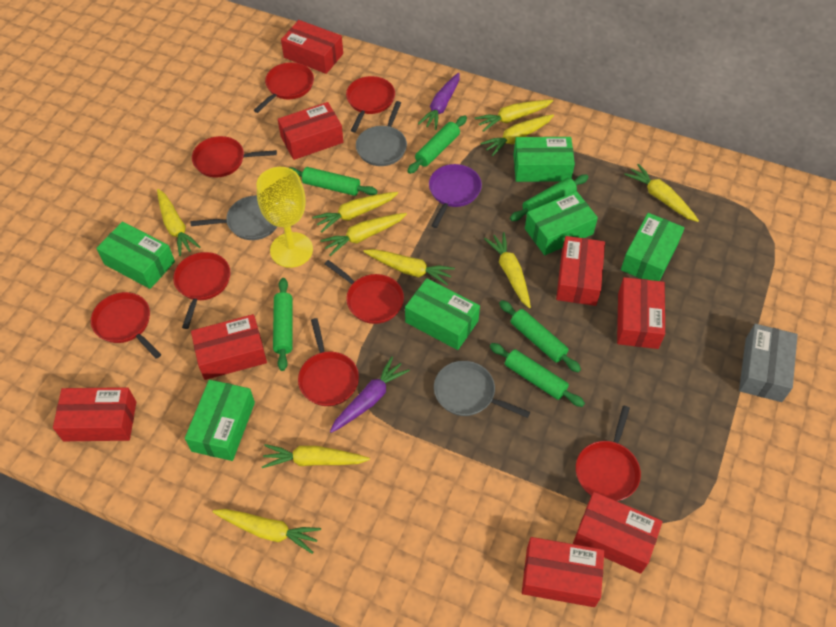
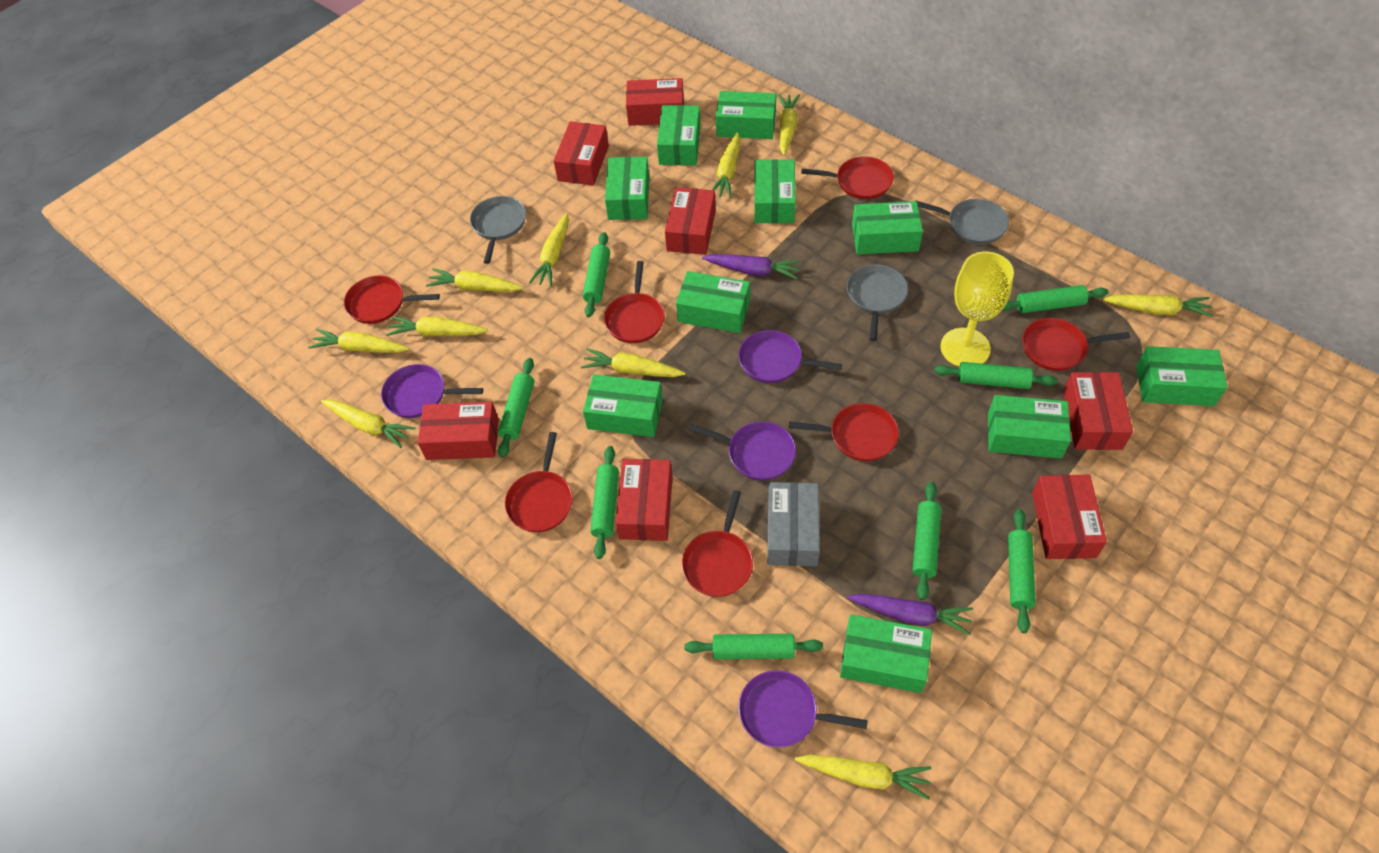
green box: 6 -> 10
green rolling pin: 6 -> 8
purple pan: 1 -> 4
red box: 8 -> 7
red pan: 8 -> 7

